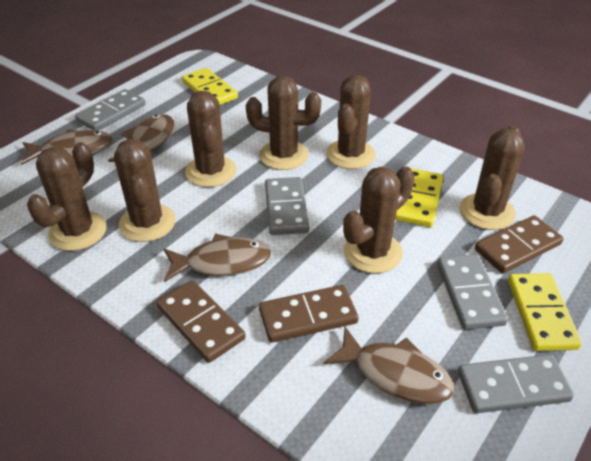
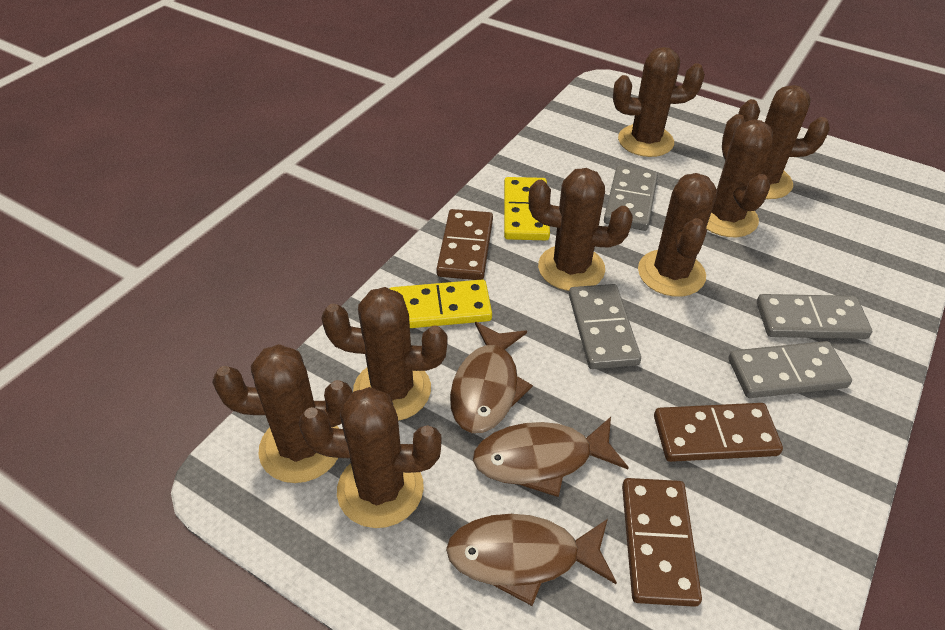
brown cactus: 7 -> 8
brown fish: 4 -> 3
yellow domino: 3 -> 2

